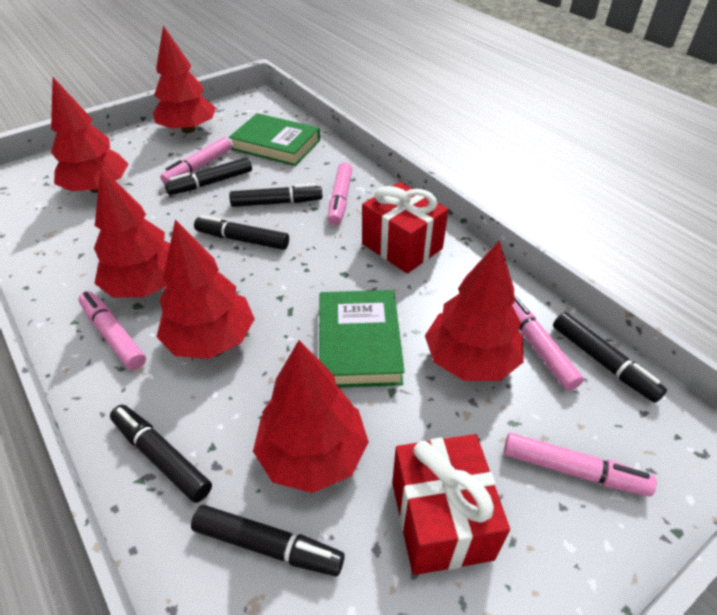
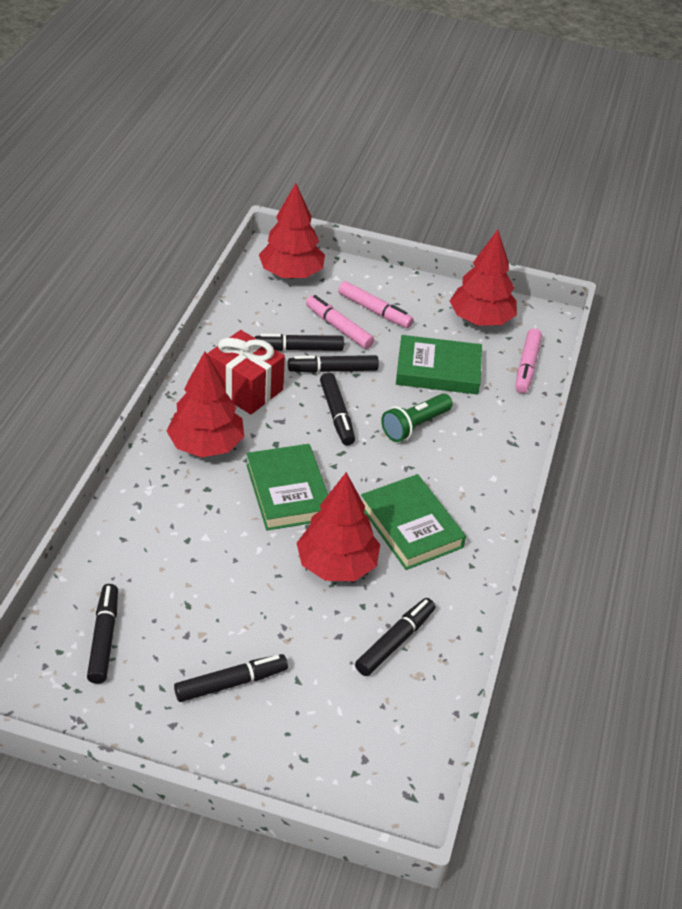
green book: 2 -> 3
green flashlight: 0 -> 1
pink marker: 5 -> 3
red gift: 2 -> 1
red tree: 6 -> 4

